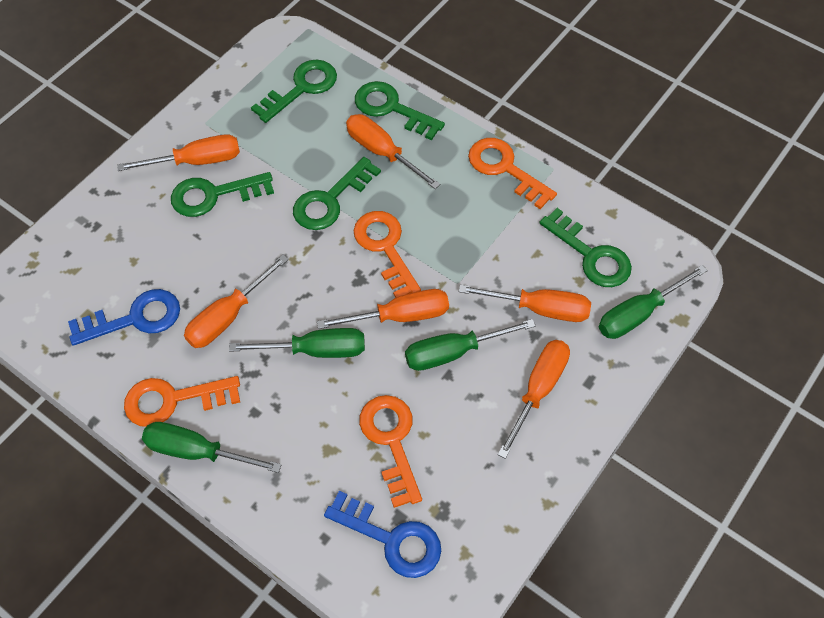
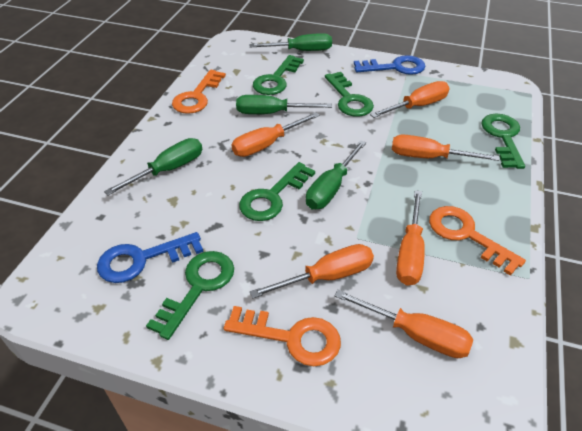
orange key: 4 -> 3

